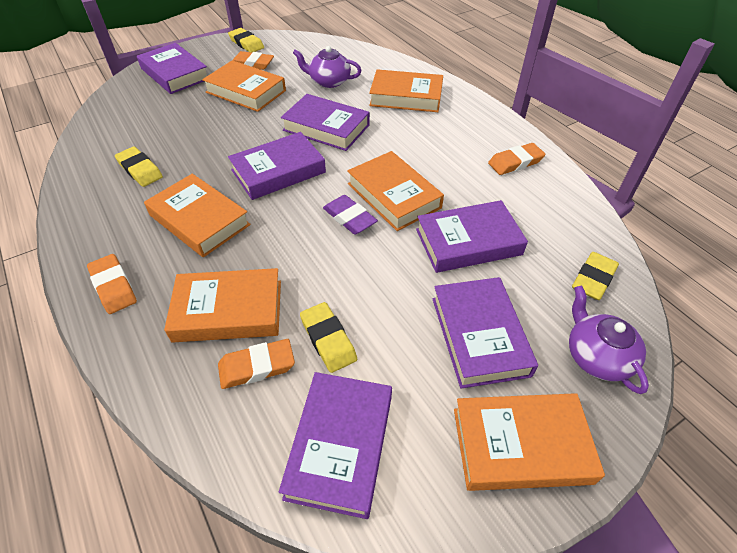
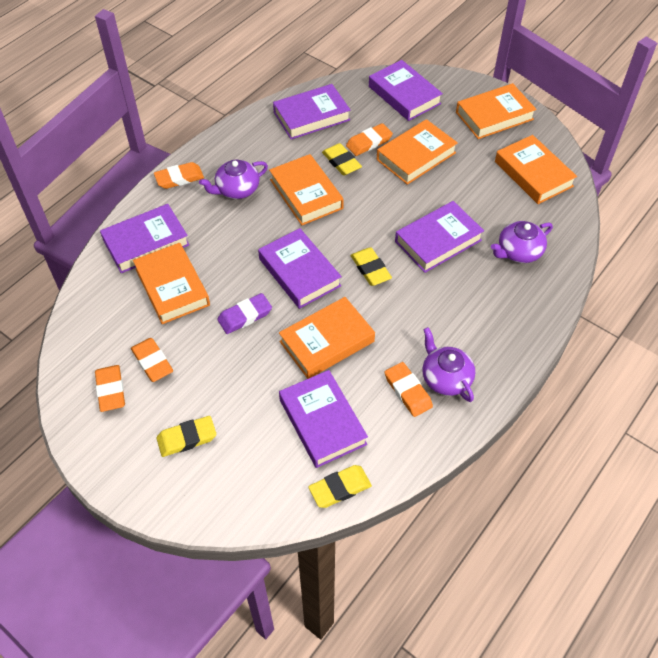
orange eraser: 4 -> 5
purple teapot: 2 -> 3

